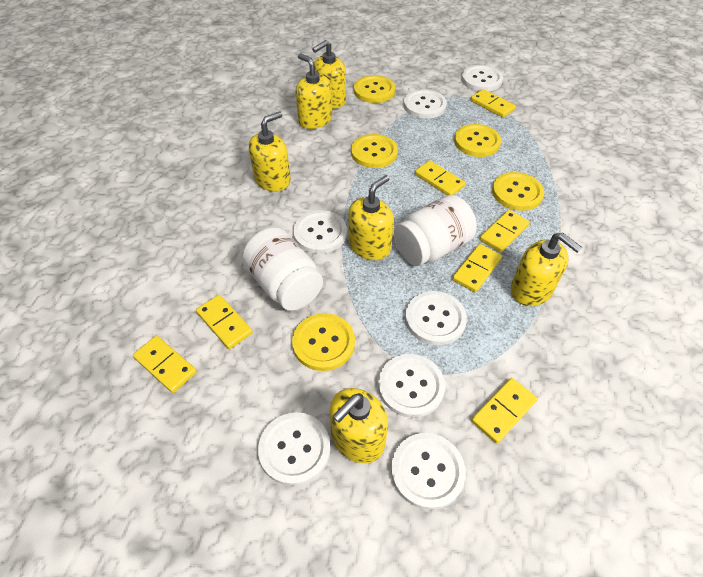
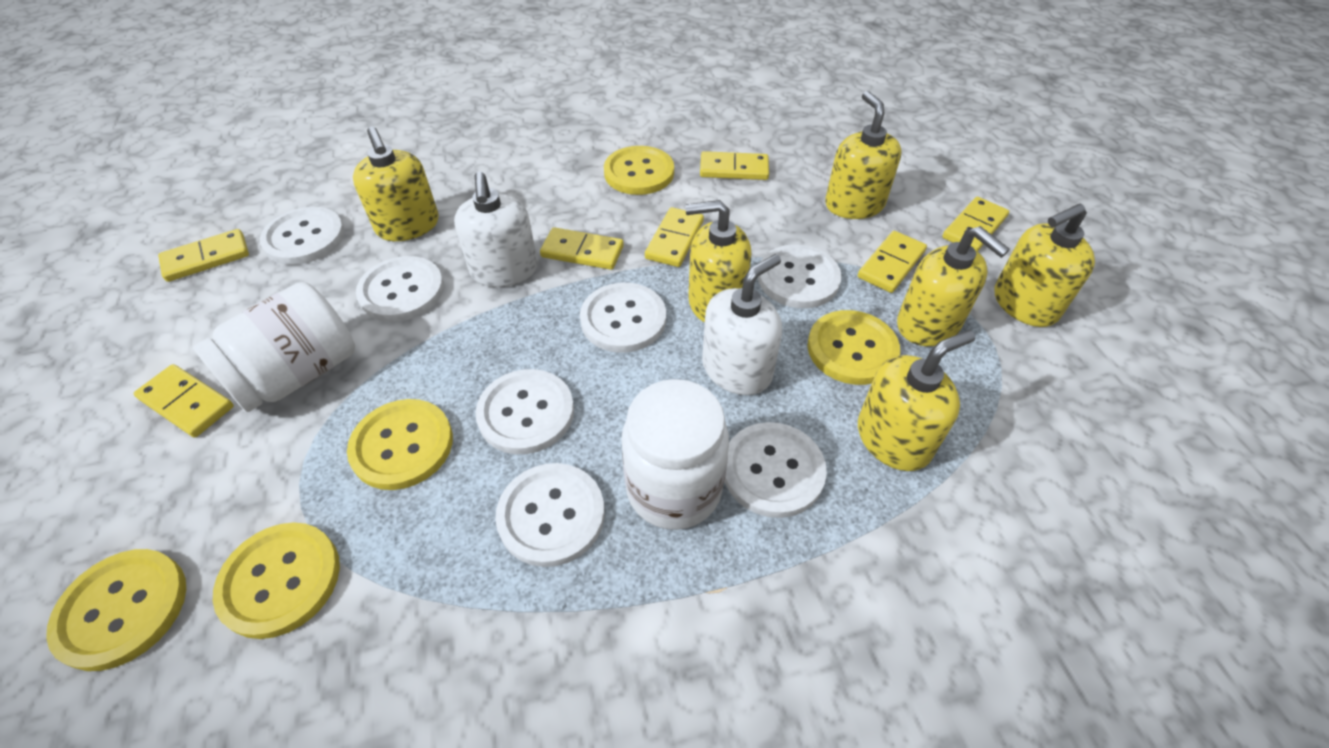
white soap dispenser: 0 -> 2

